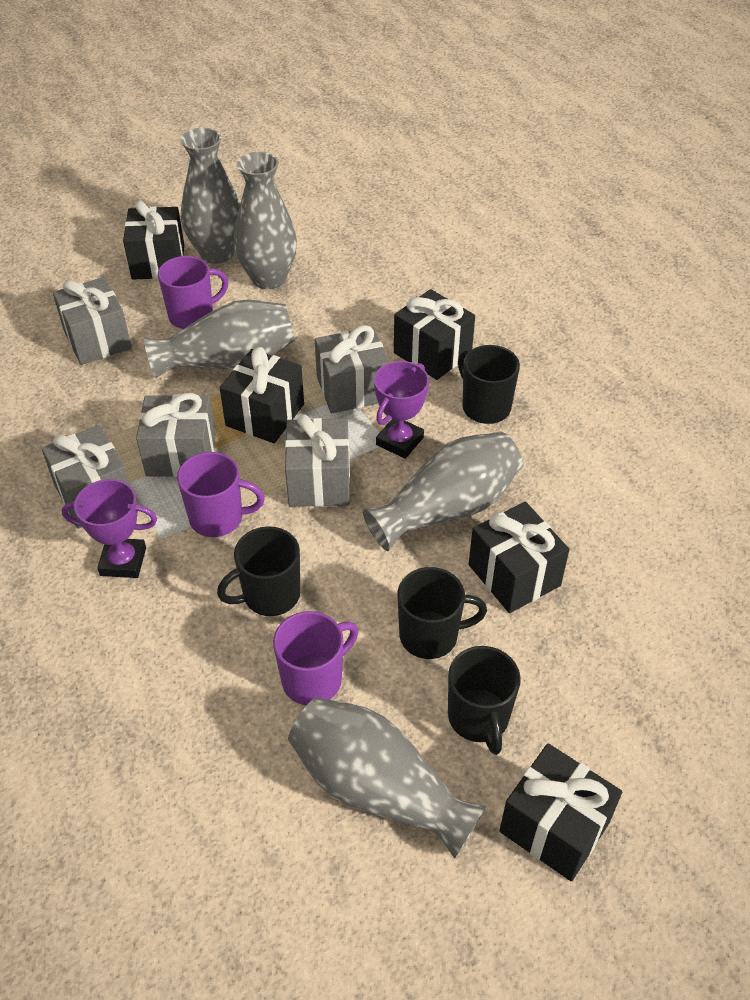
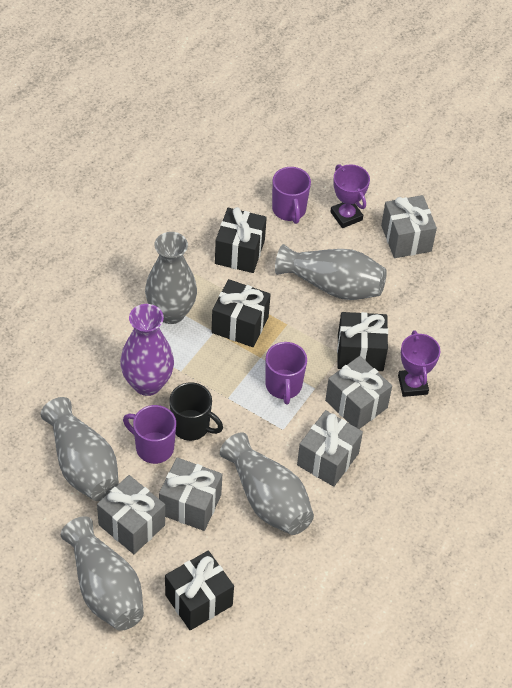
black gift: 5 -> 4
black mug: 4 -> 1
purple vase: 0 -> 1

